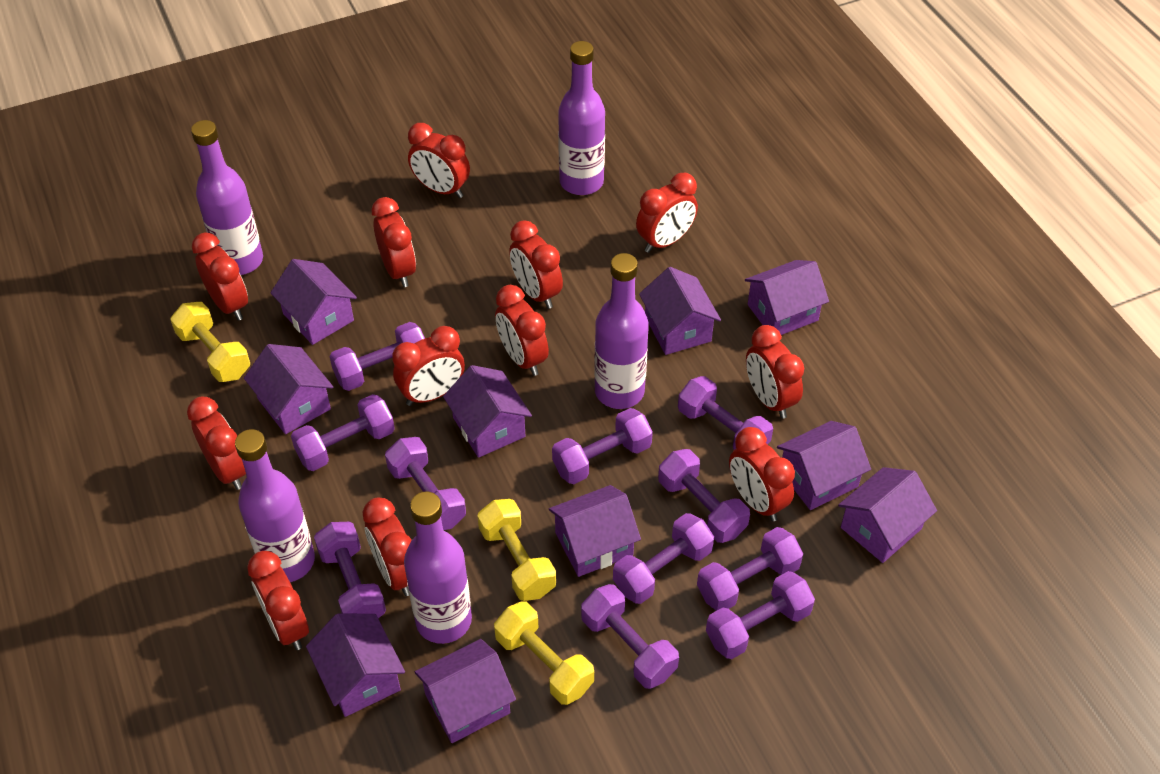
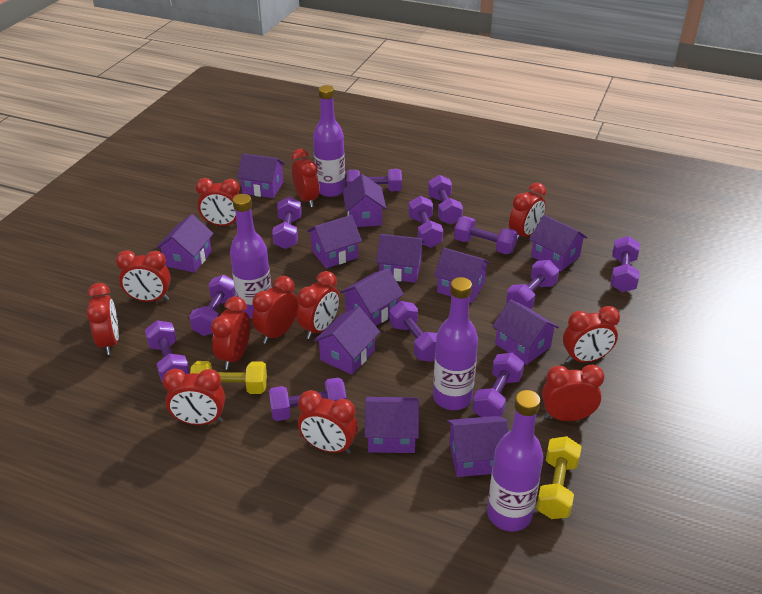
purple bottle: 5 -> 4
purple dumbbell: 11 -> 12
purple house: 10 -> 12
yellow dumbbell: 3 -> 2

